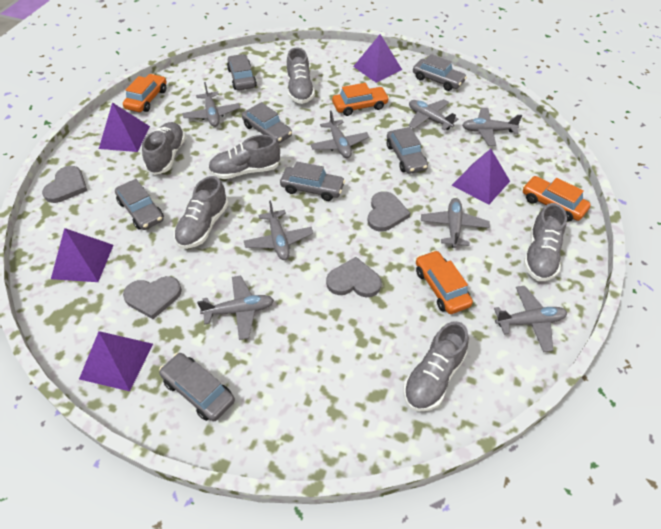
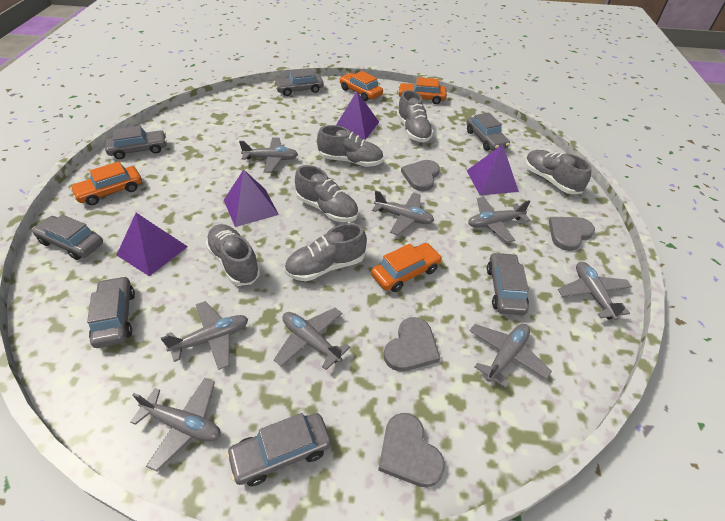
purple pyramid: 5 -> 4

